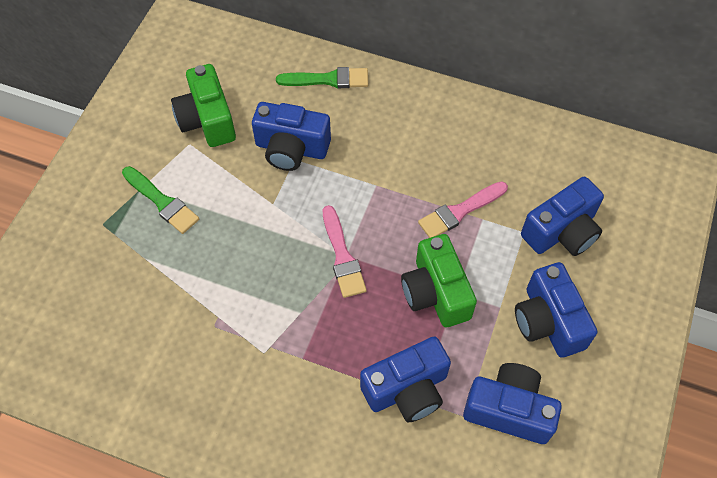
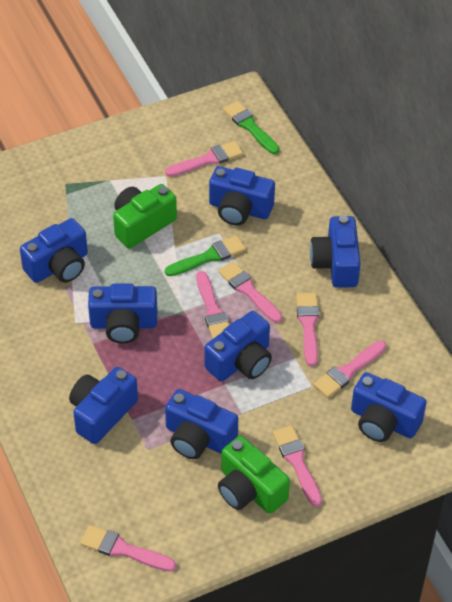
blue camera: 5 -> 8
pink brush: 2 -> 7

